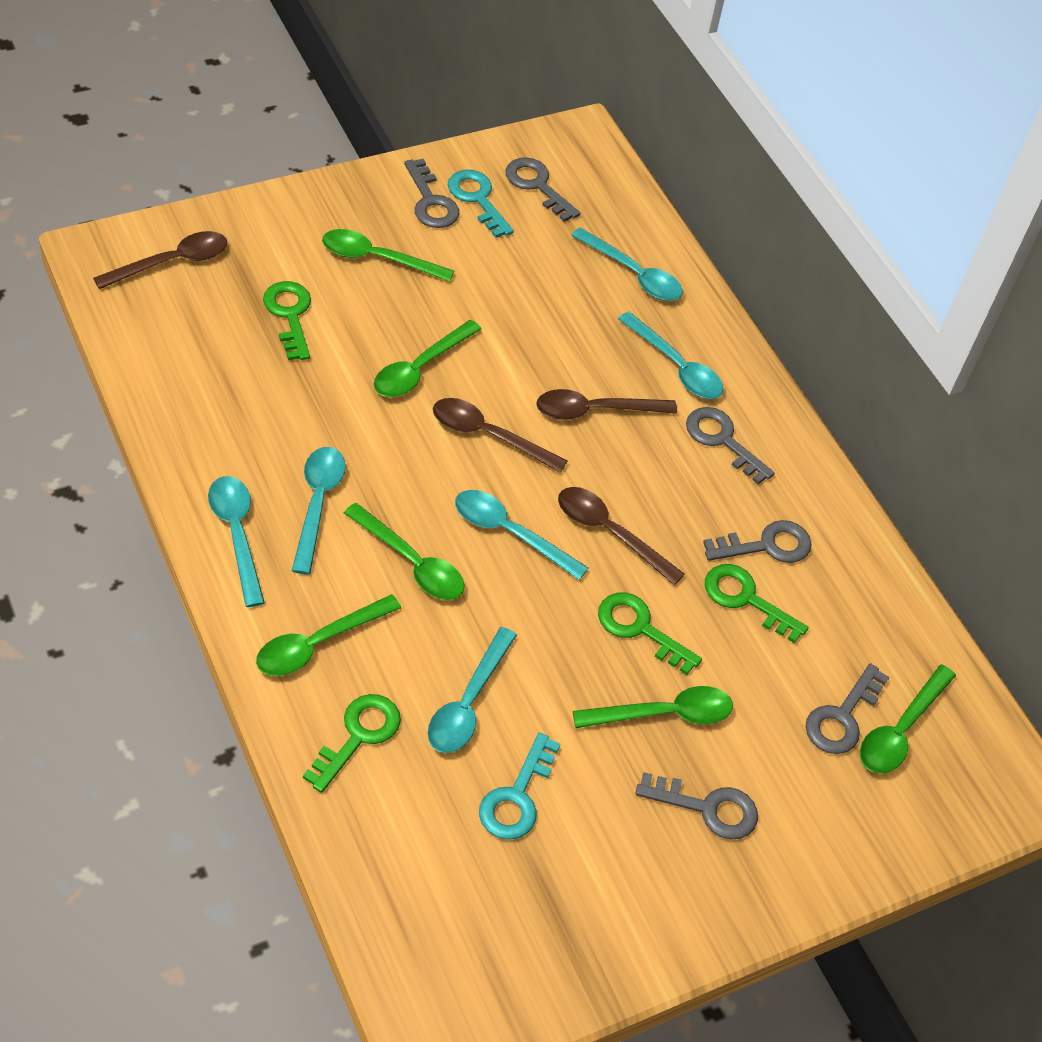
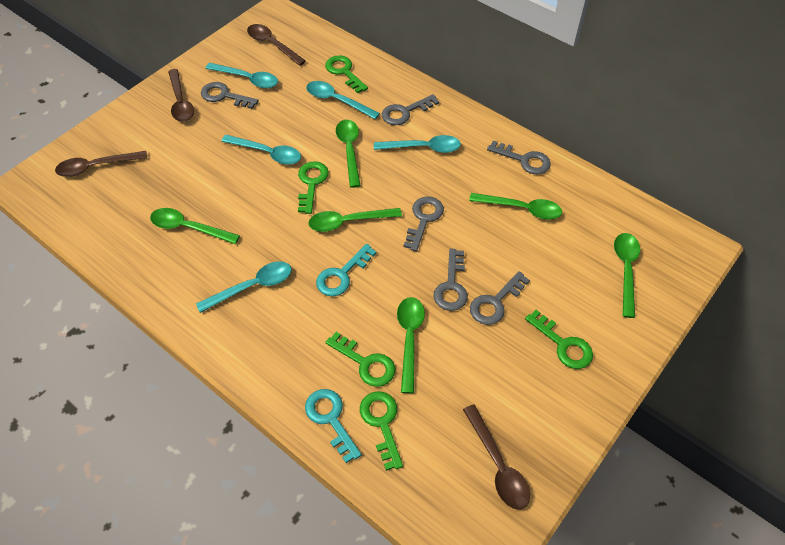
green key: 4 -> 5
turquoise spoon: 6 -> 5

